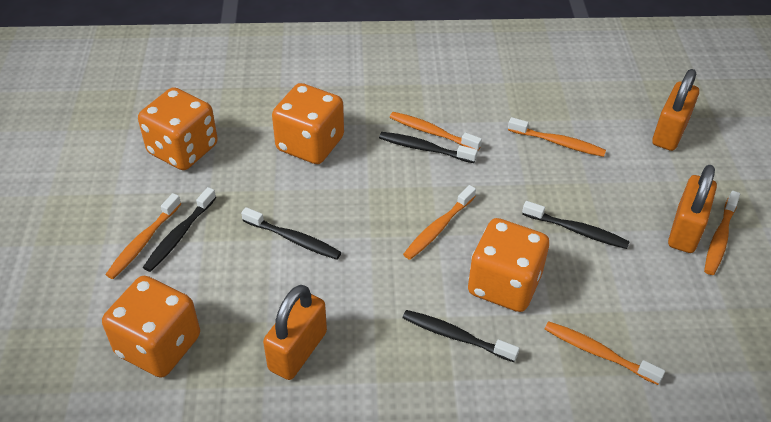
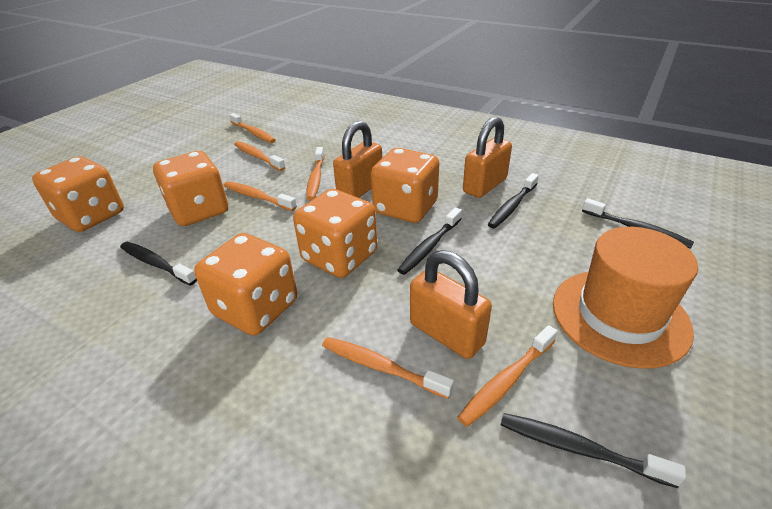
orange dice: 4 -> 5
orange hat: 0 -> 1

